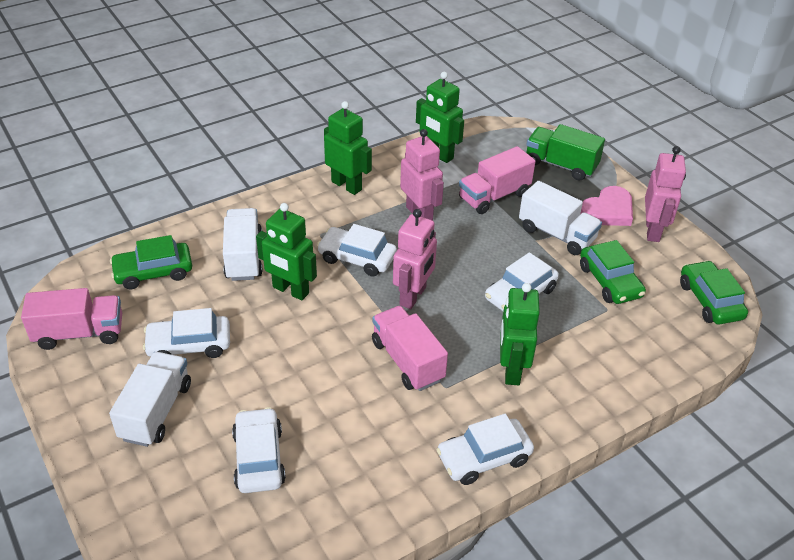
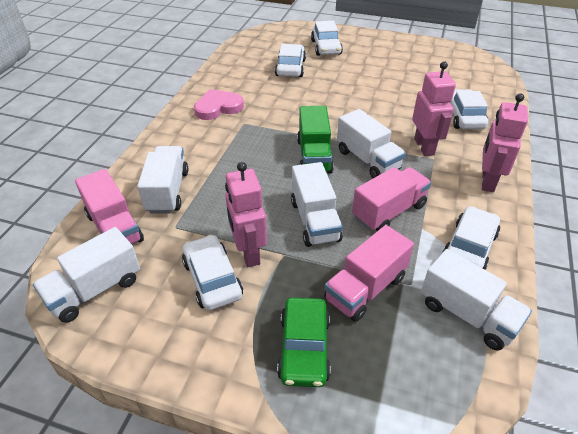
green car: 3 -> 1
green robot: 4 -> 0
white truck: 3 -> 5

